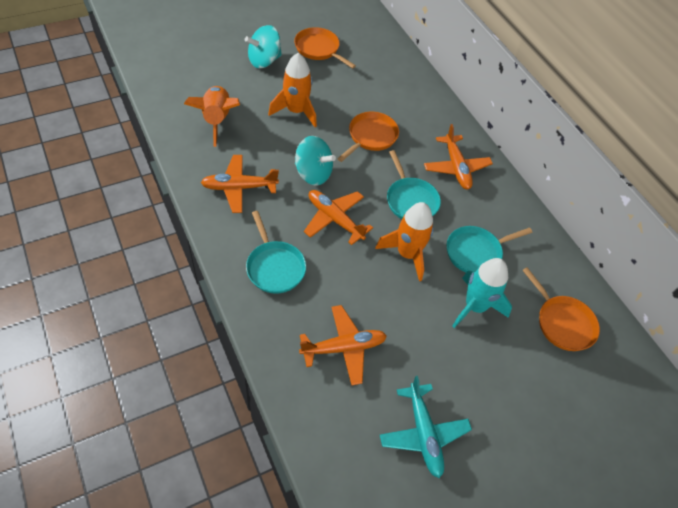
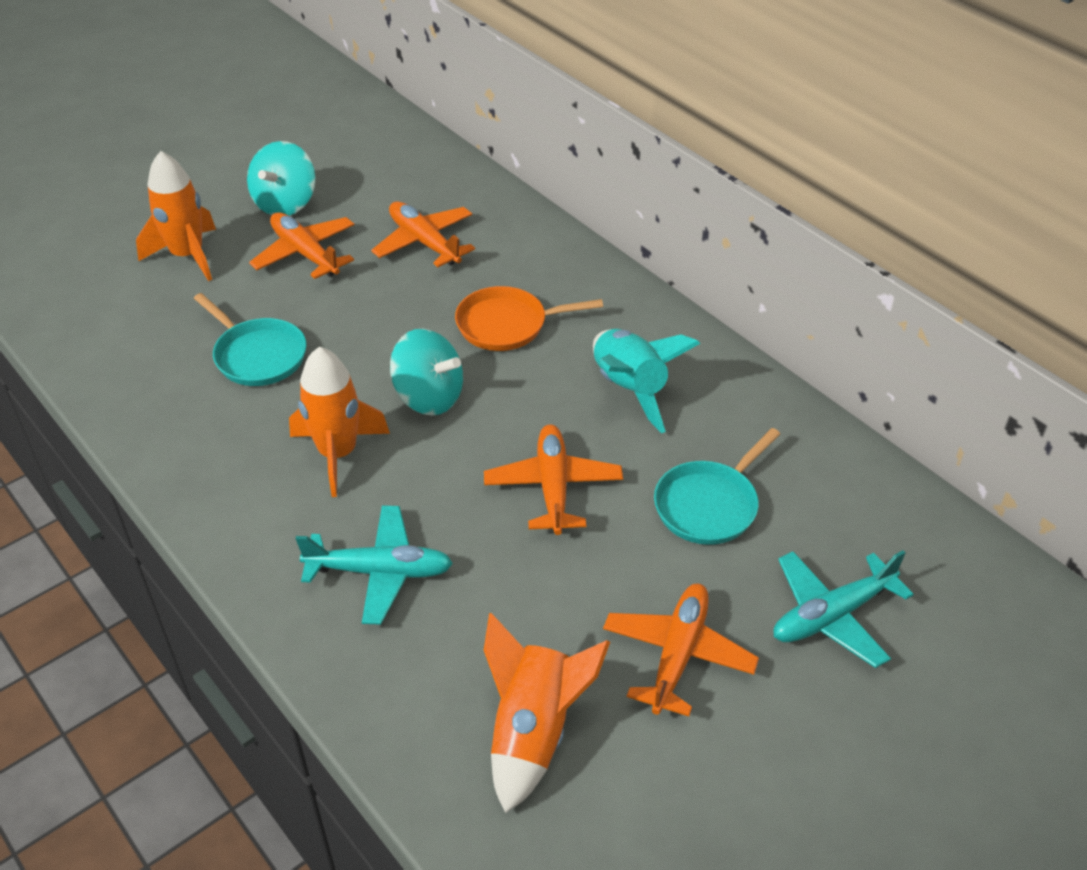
orange pan: 3 -> 1
turquoise pan: 3 -> 2
turquoise plane: 1 -> 2

